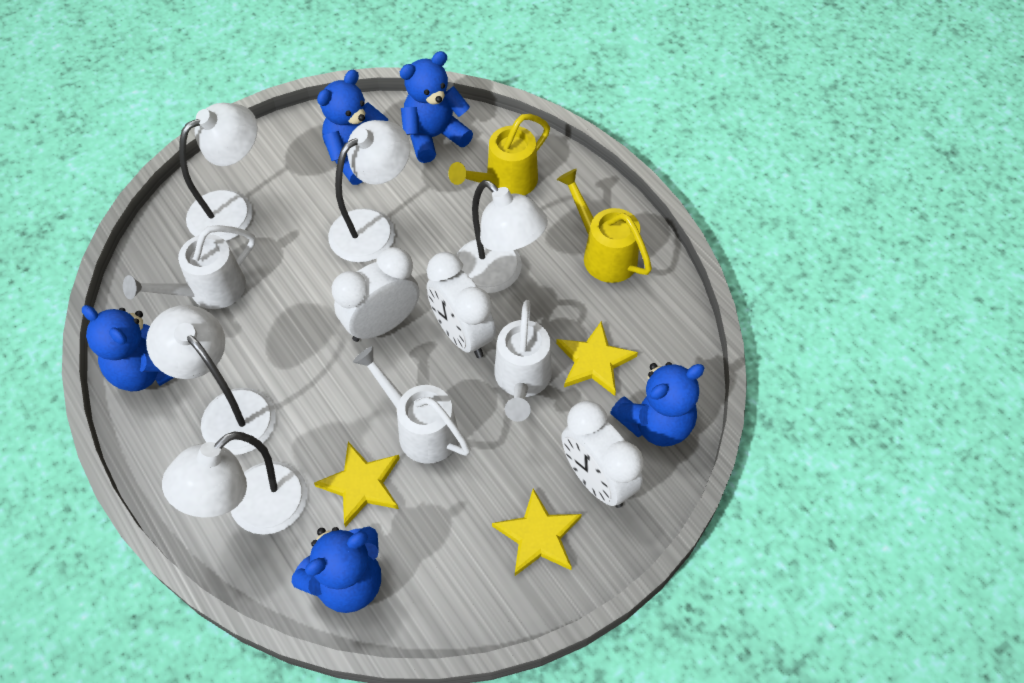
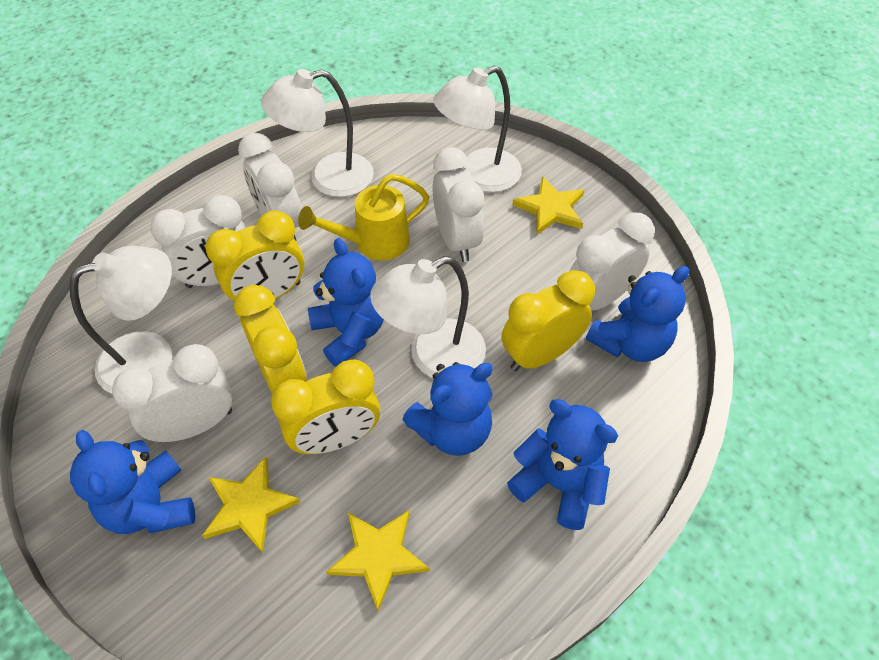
white clock: 3 -> 5
white lamp: 5 -> 4
white watering can: 3 -> 0
yellow clock: 0 -> 4
yellow watering can: 2 -> 1

